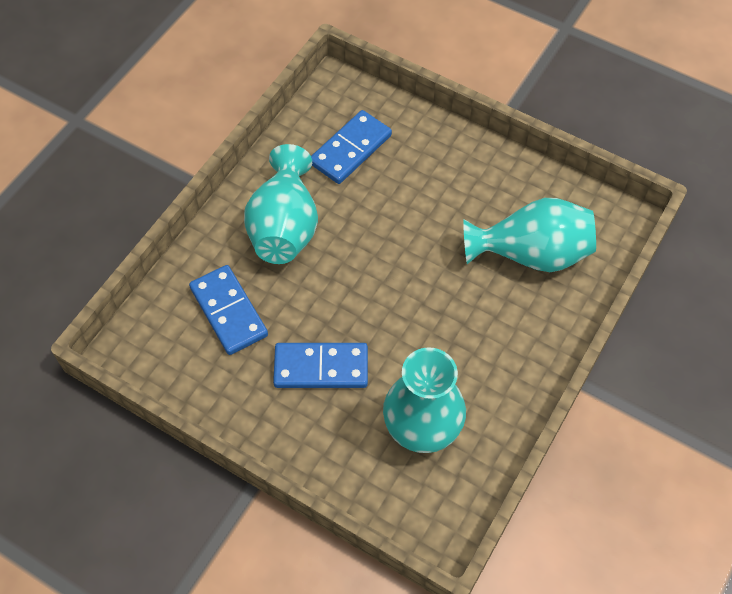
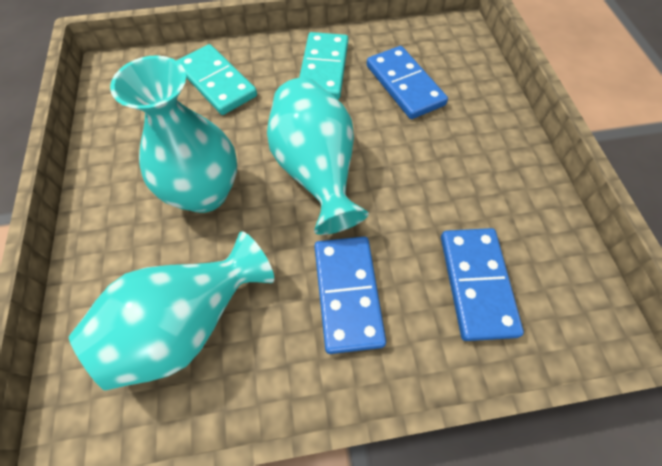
turquoise domino: 0 -> 2

